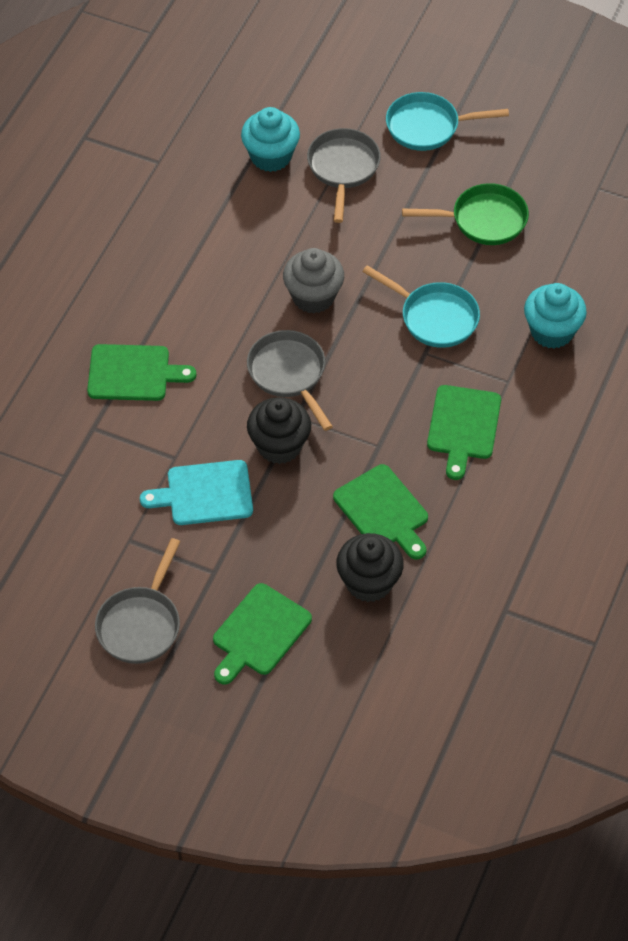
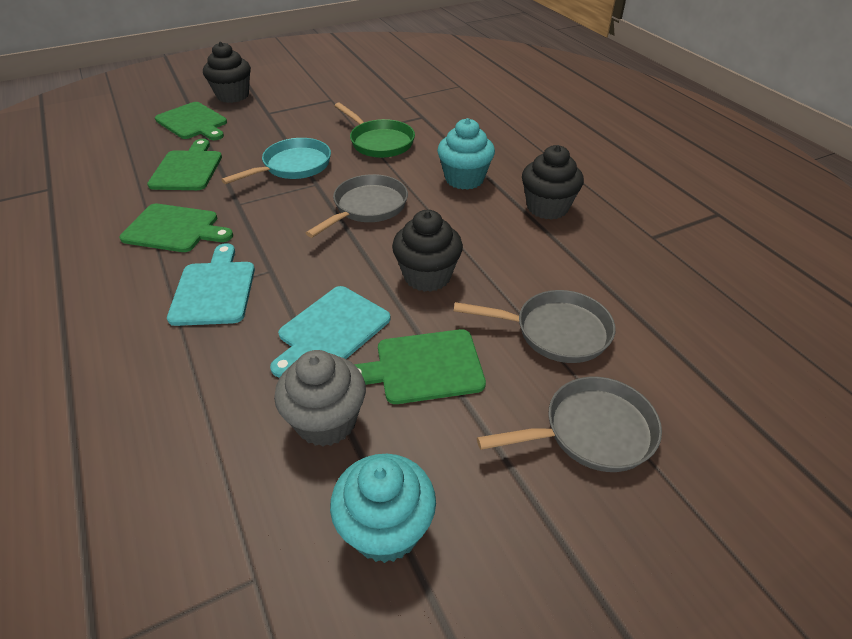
black cupcake: 2 -> 3
turquoise cutting board: 1 -> 2
turquoise pan: 2 -> 1

